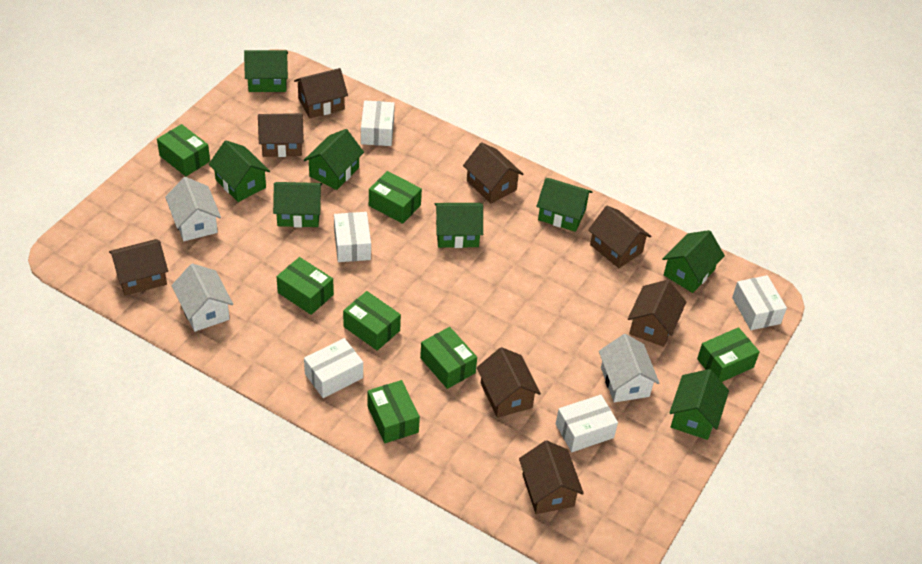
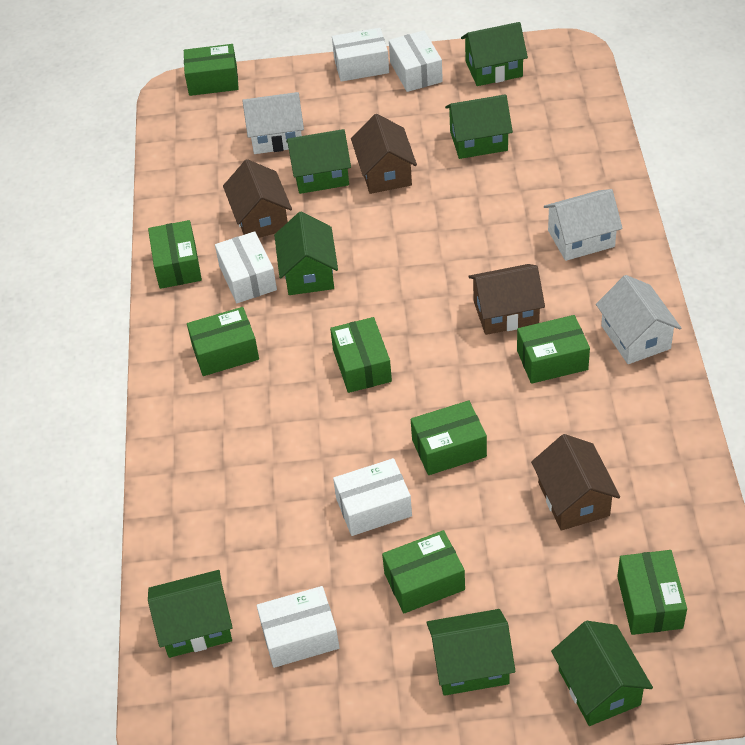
brown house: 8 -> 4
green box: 7 -> 8
green house: 8 -> 7

